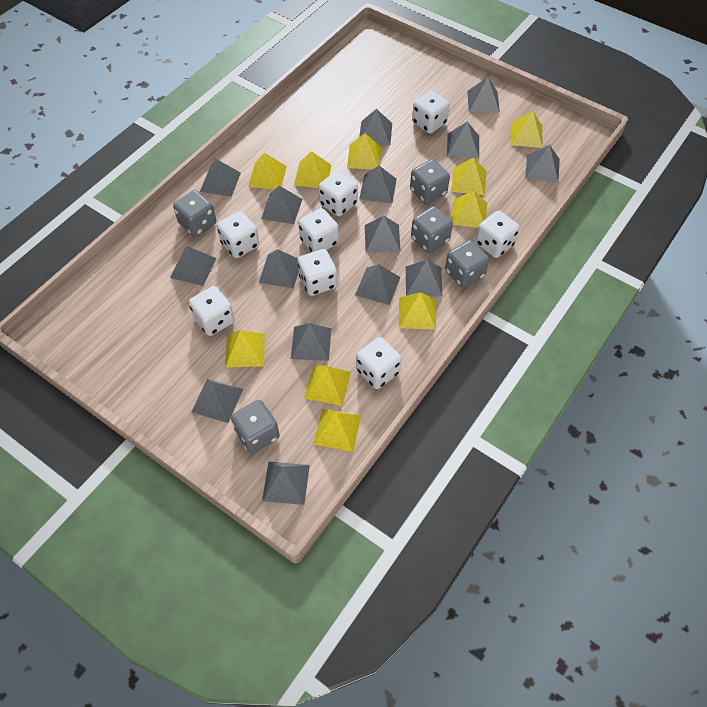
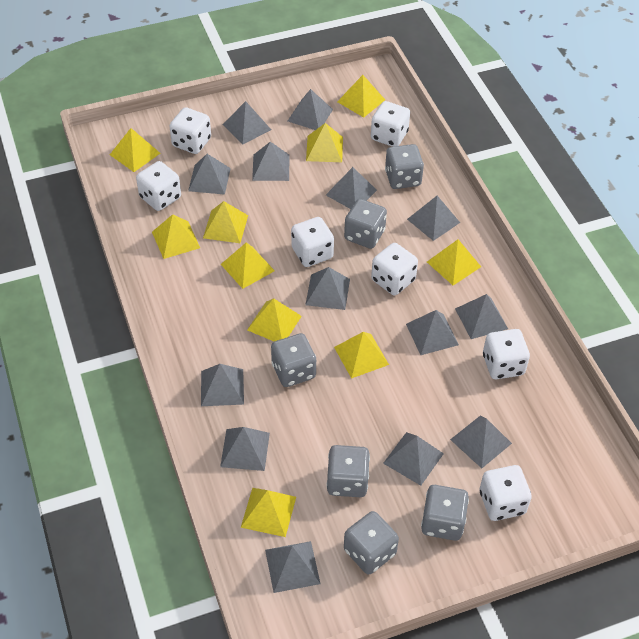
grey dice: 5 -> 6
grey pyramid: 15 -> 14
white dice: 8 -> 7

